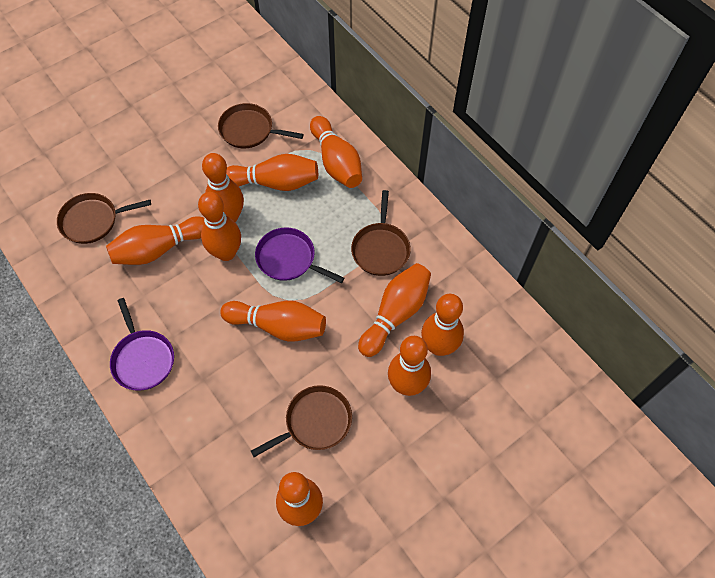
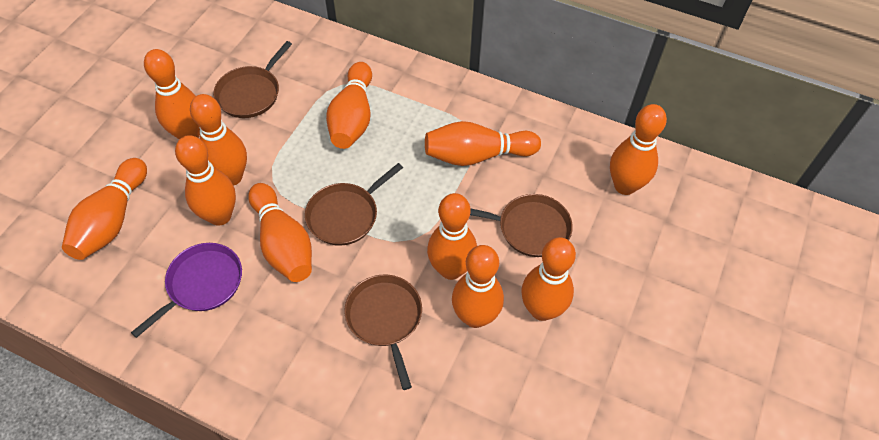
orange bowling pin: 10 -> 11
purple pan: 2 -> 1

